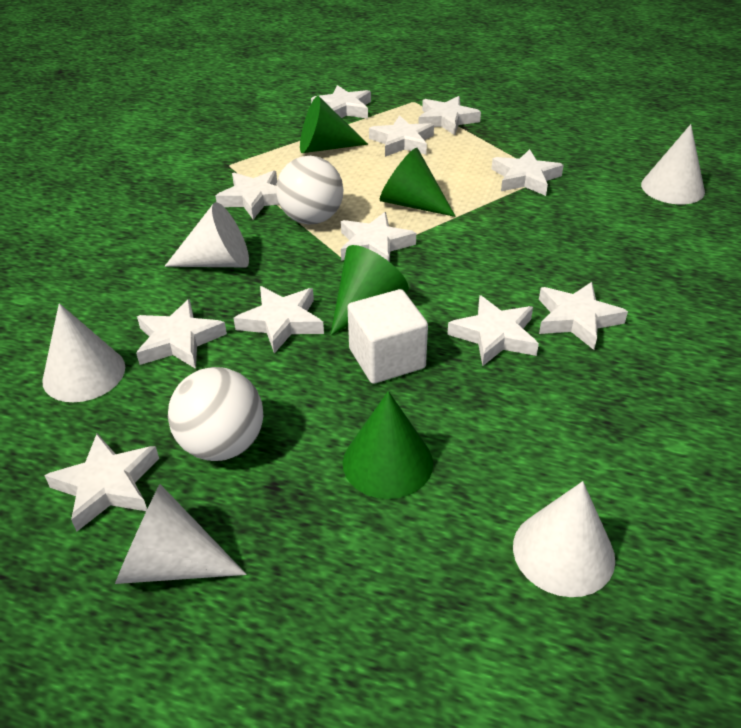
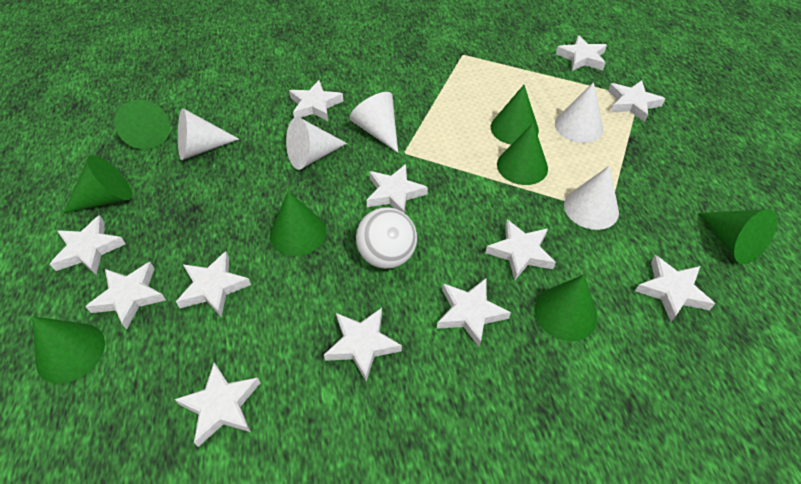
green cone: 4 -> 8
white ball: 2 -> 1
white cube: 1 -> 0
white star: 11 -> 12

